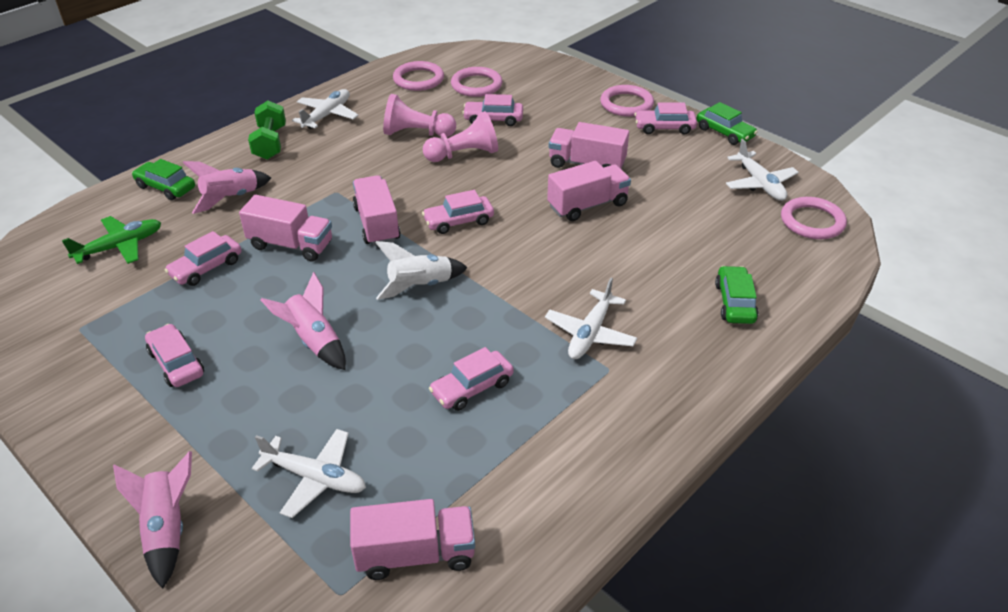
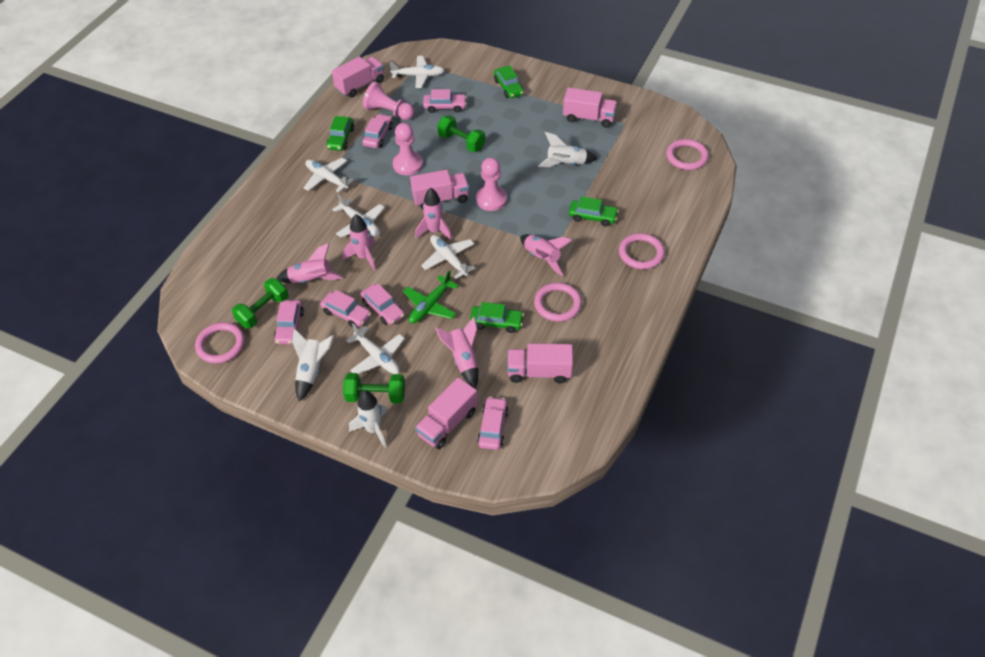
green car: 3 -> 4
green dumbbell: 1 -> 3
pink pawn: 2 -> 3
pink rocket: 3 -> 5
white plane: 4 -> 5
white rocket: 1 -> 3

